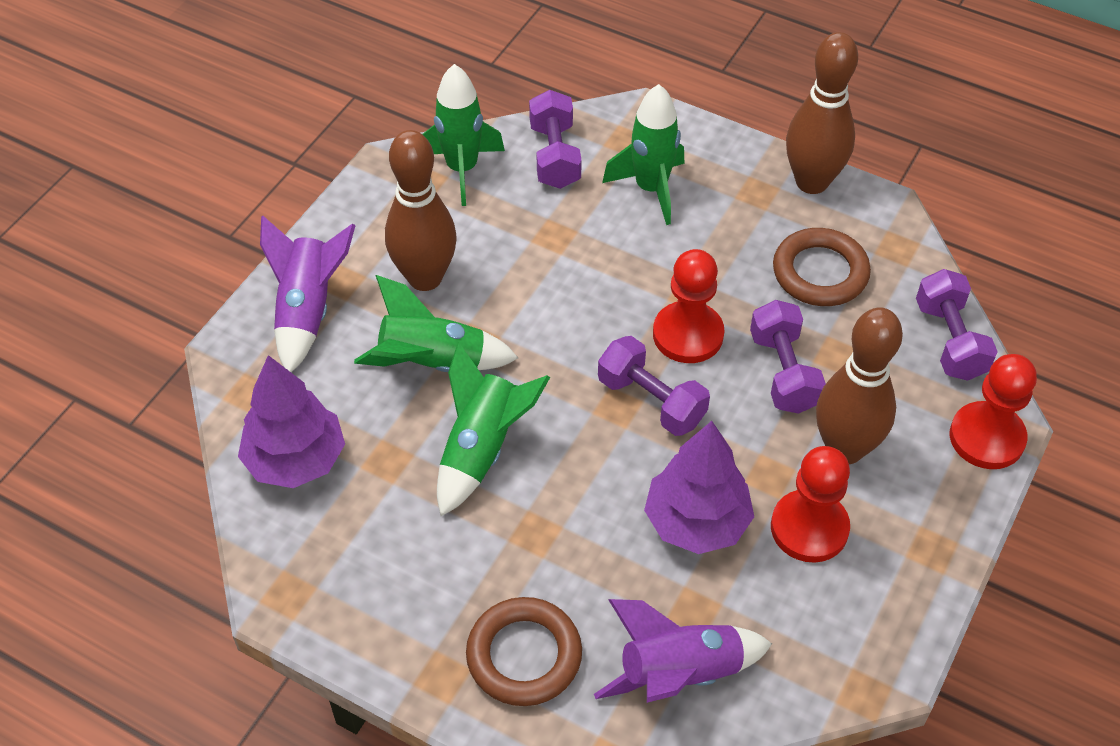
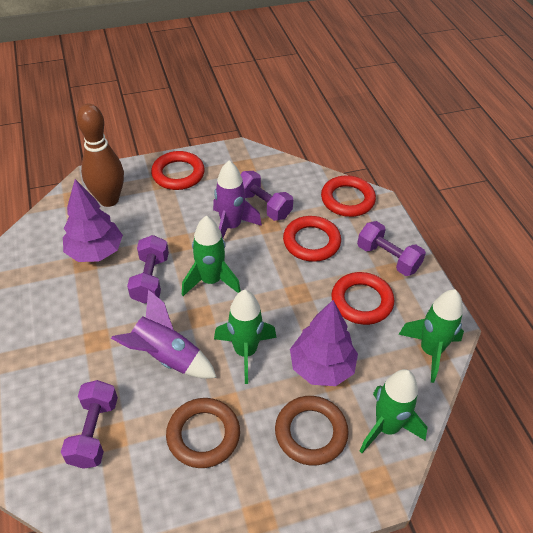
brown bowling pin: 3 -> 1
red pawn: 3 -> 0
red ring: 0 -> 4

